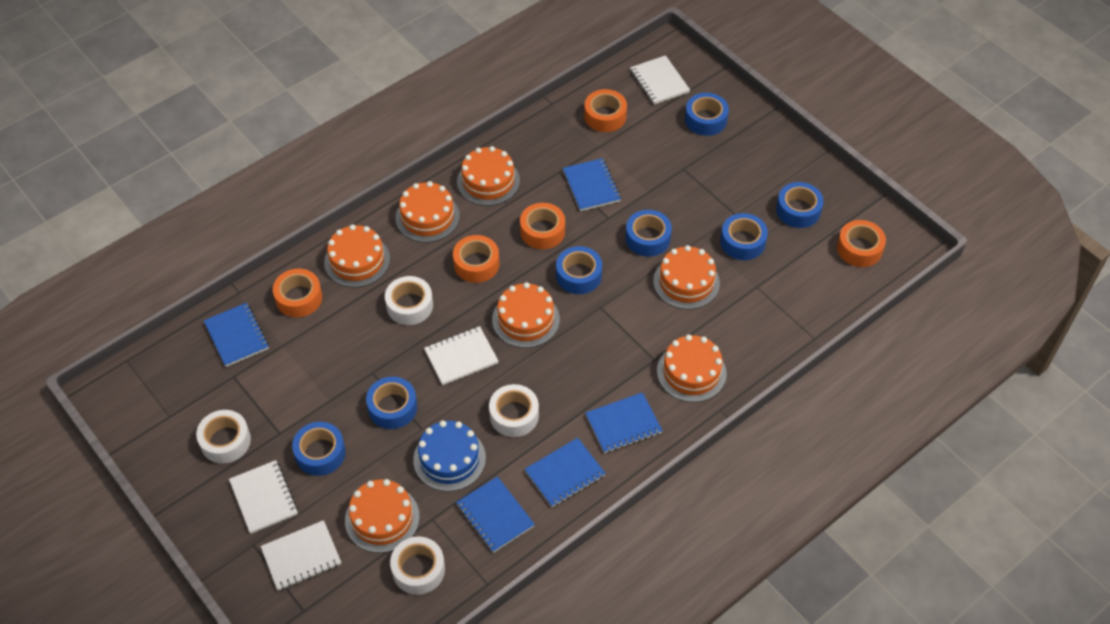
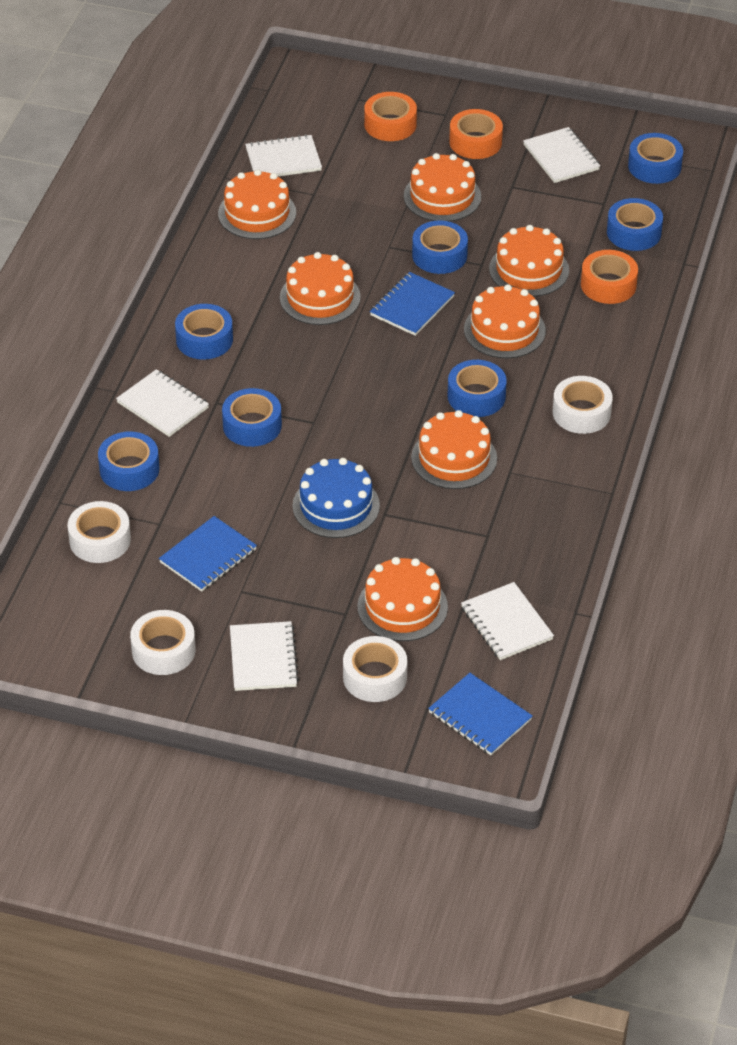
blue notebook: 5 -> 3
orange tape: 5 -> 3
white notebook: 4 -> 5

